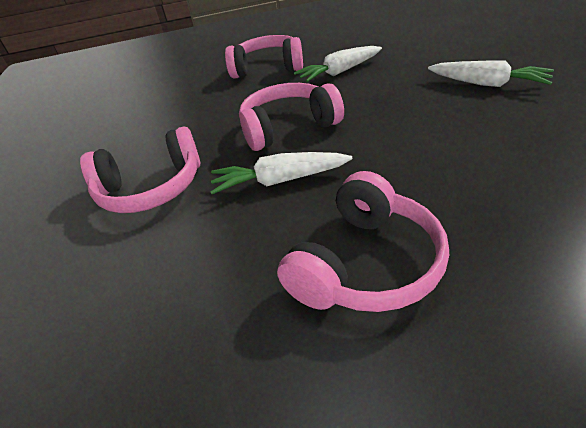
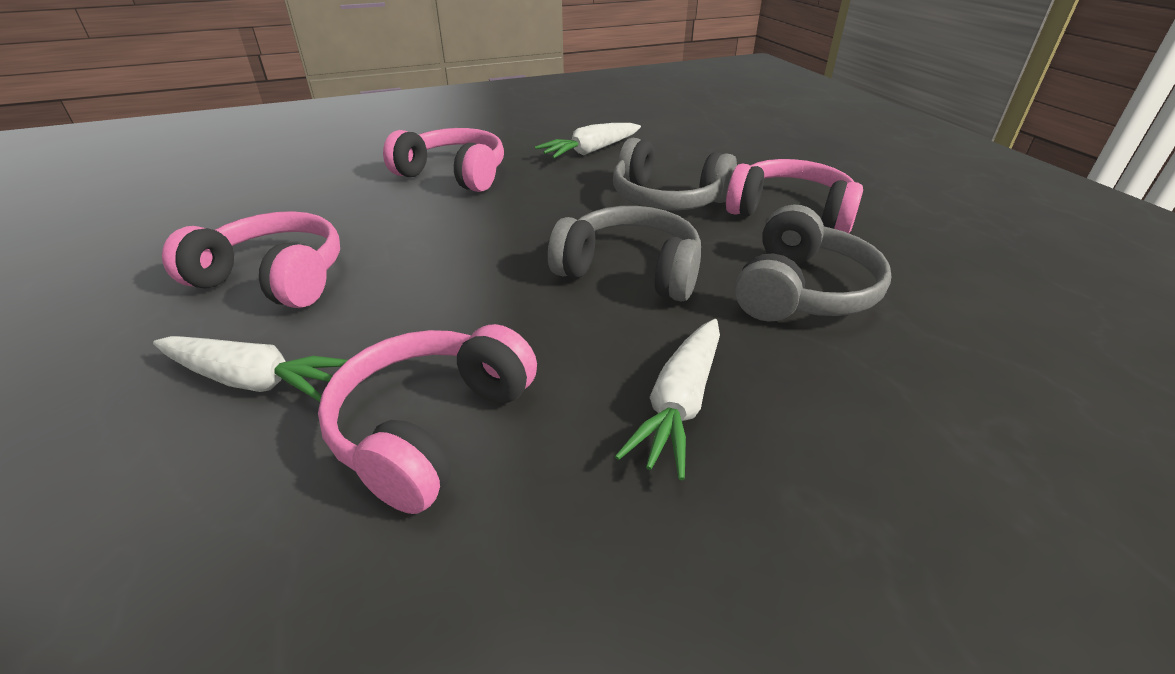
grey headphones: 0 -> 3

